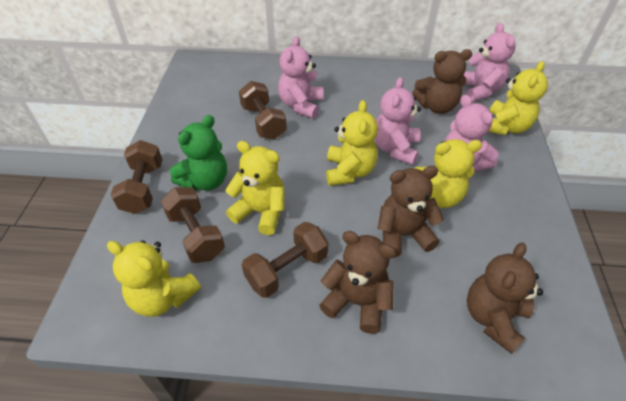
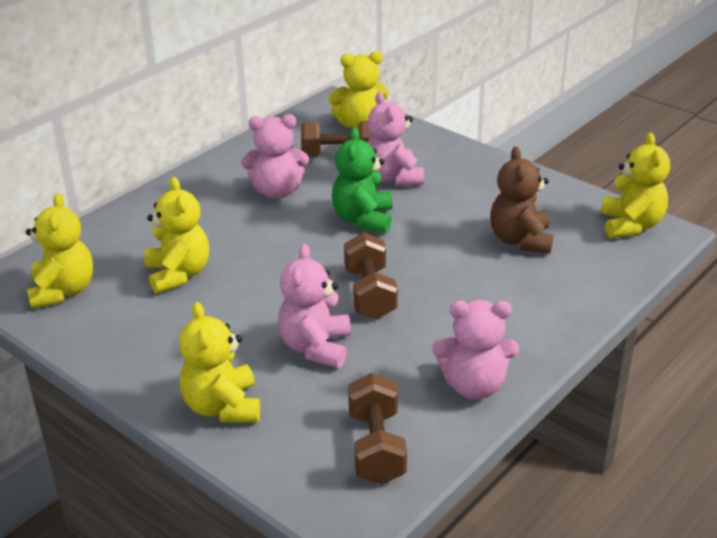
brown dumbbell: 4 -> 3
brown teddy bear: 4 -> 1

